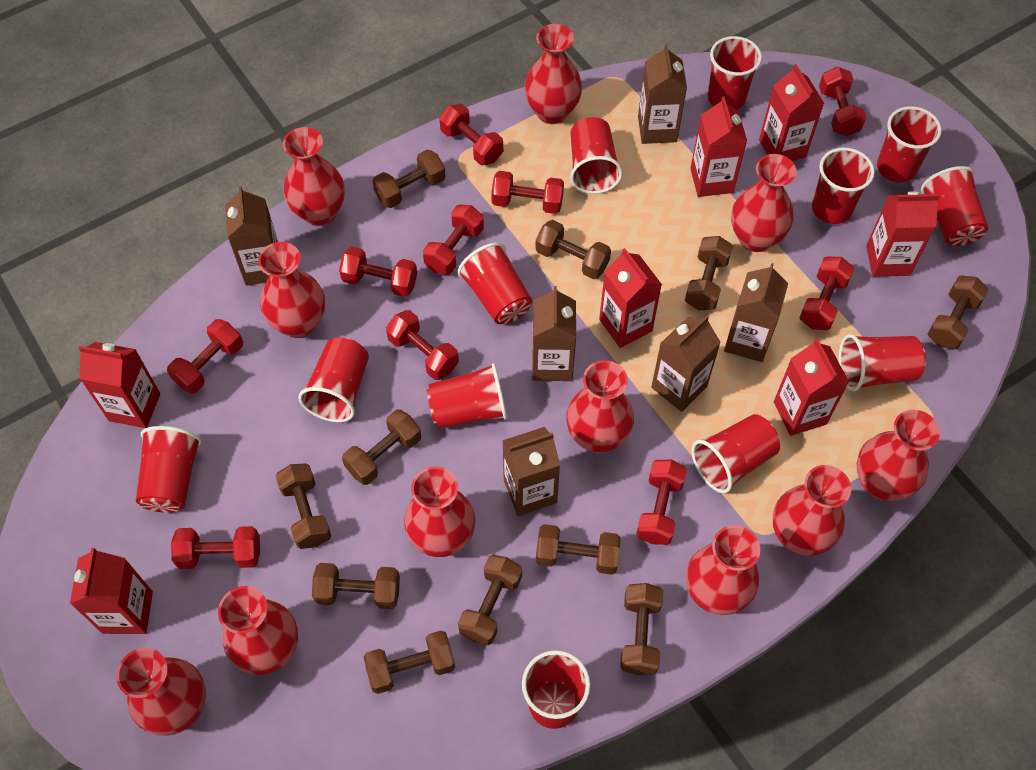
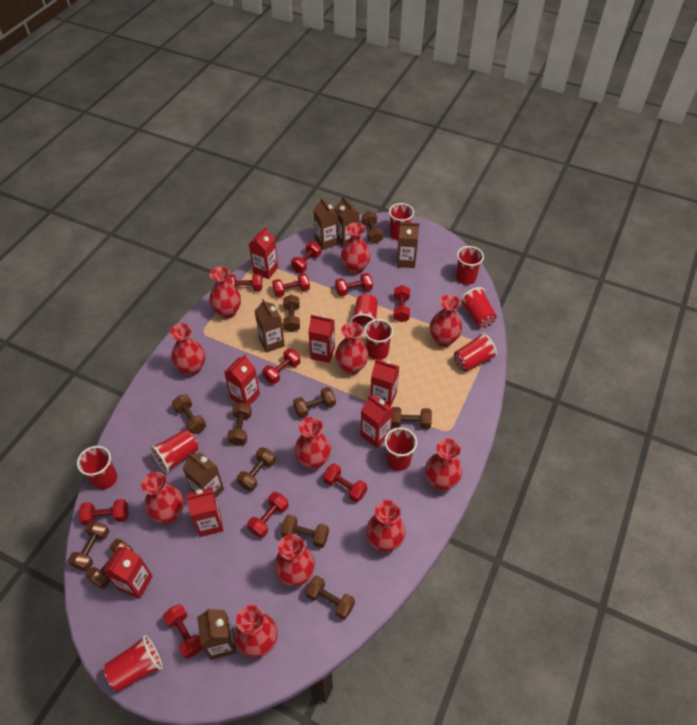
red cup: 12 -> 10

